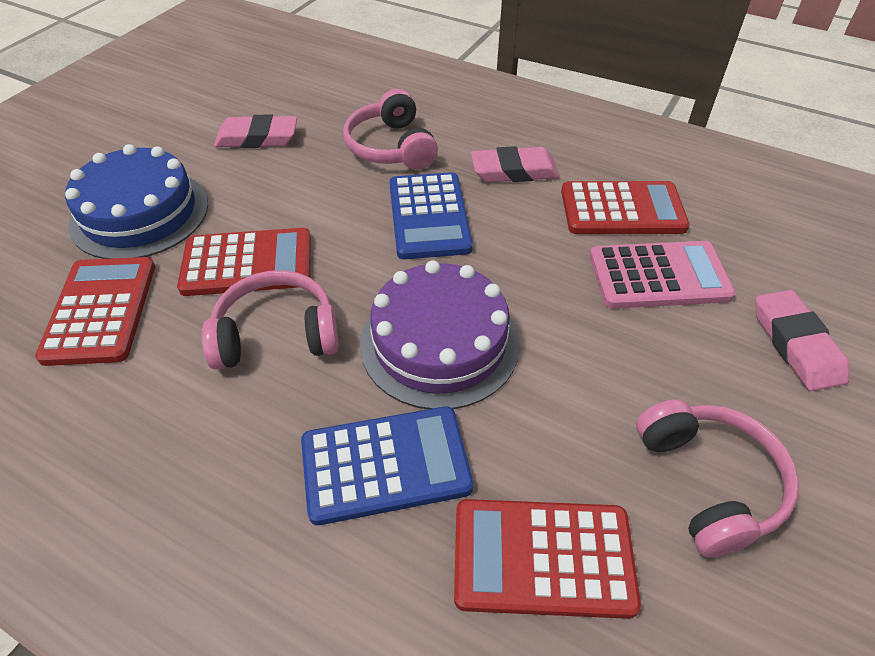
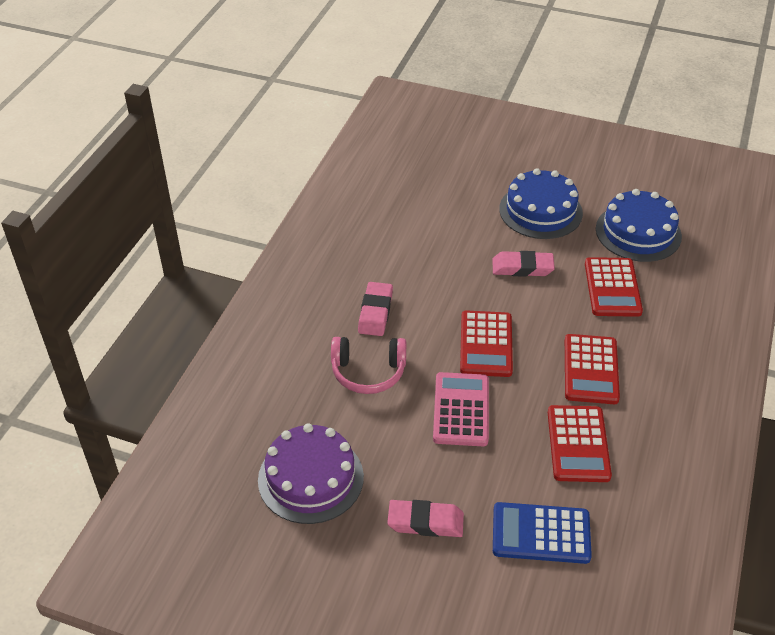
blue cake: 1 -> 2
blue calculator: 2 -> 1
pink headphones: 3 -> 1

